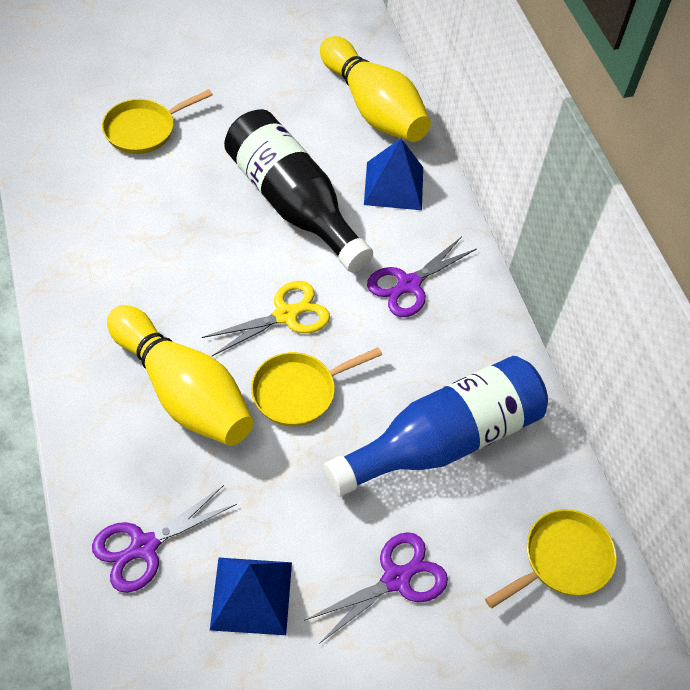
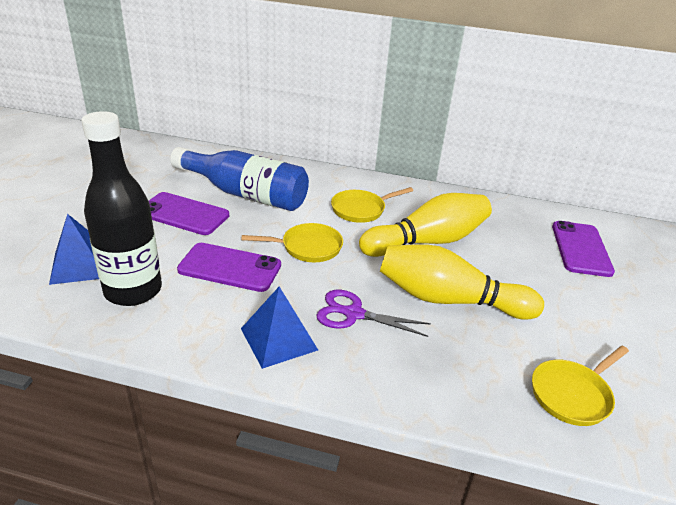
purple phone: 0 -> 3
purple scissors: 3 -> 1
yellow scissors: 1 -> 0

